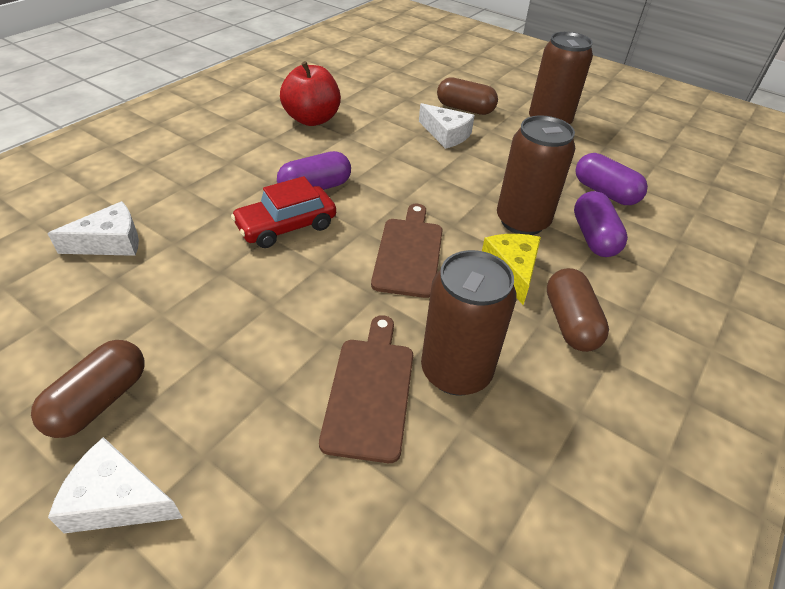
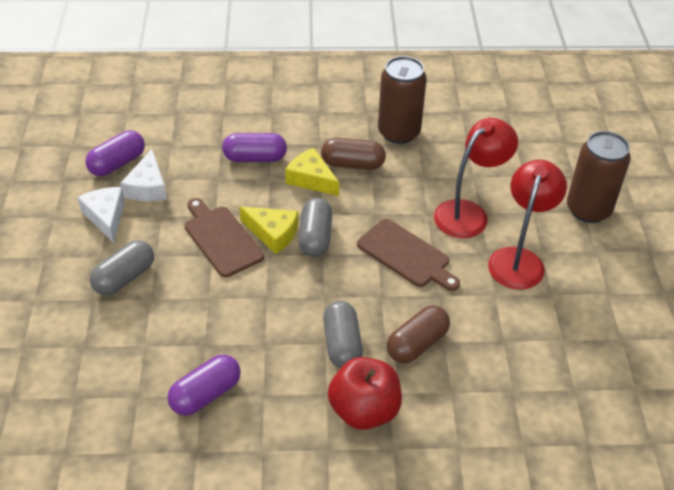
brown can: 3 -> 2
brown capsule: 3 -> 2
grey capsule: 0 -> 3
red car: 1 -> 0
red lamp: 0 -> 2
white cheese: 3 -> 2
yellow cheese: 1 -> 2

